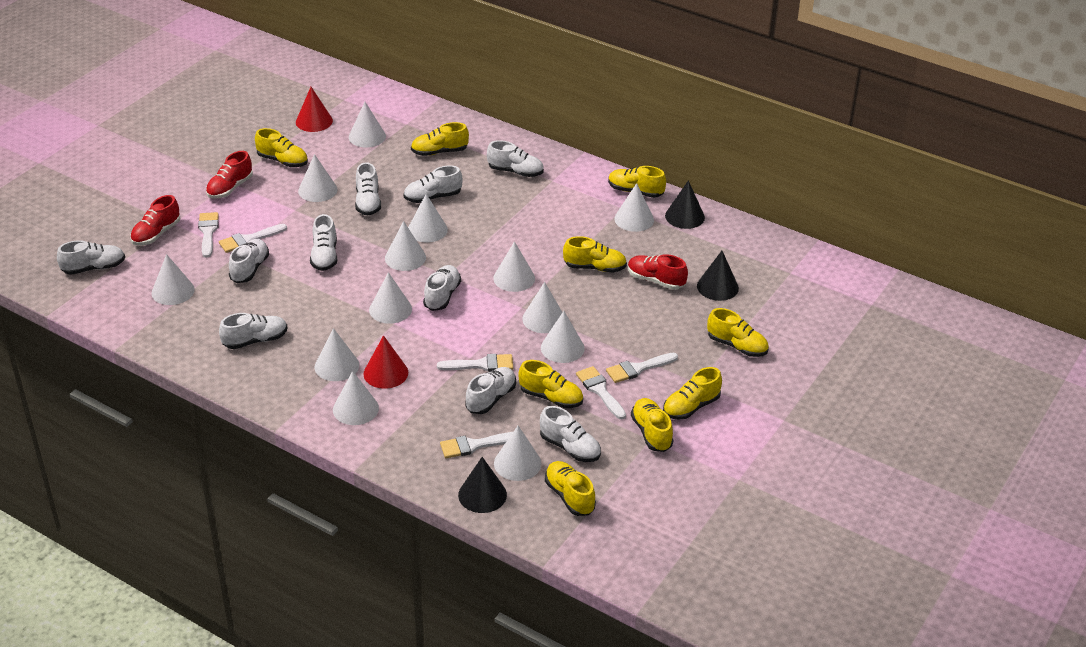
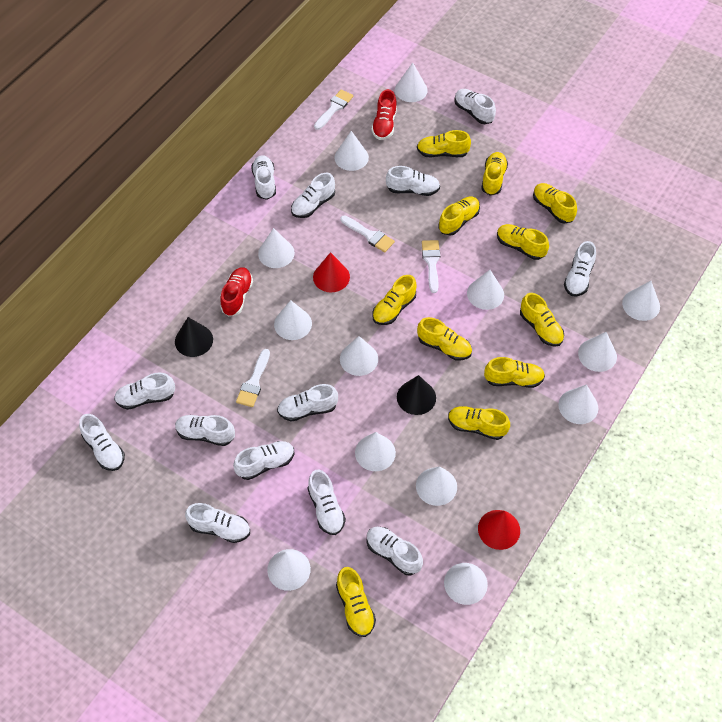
black cone: 3 -> 2
red shoe: 3 -> 2
white brush: 6 -> 4
white shoe: 10 -> 13
yellow shoe: 9 -> 11

